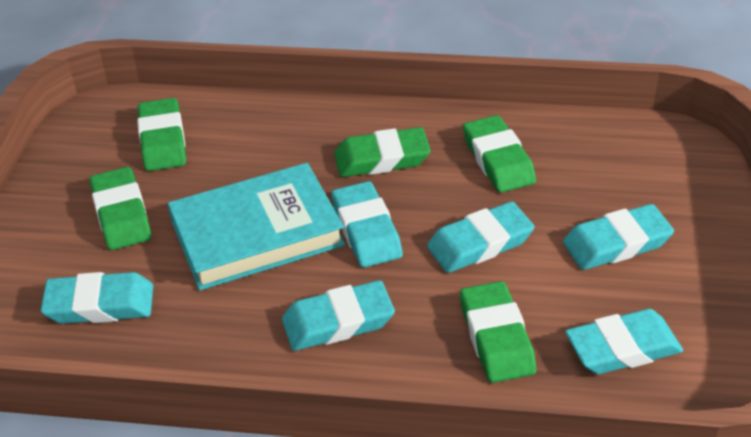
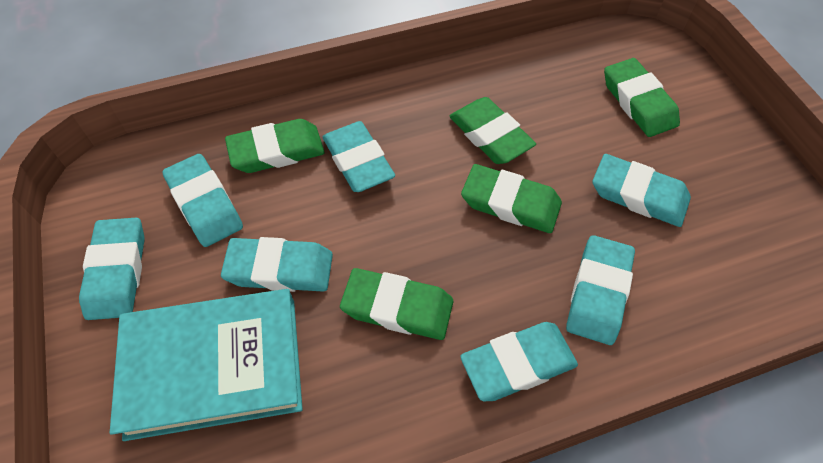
turquoise eraser: 6 -> 7

